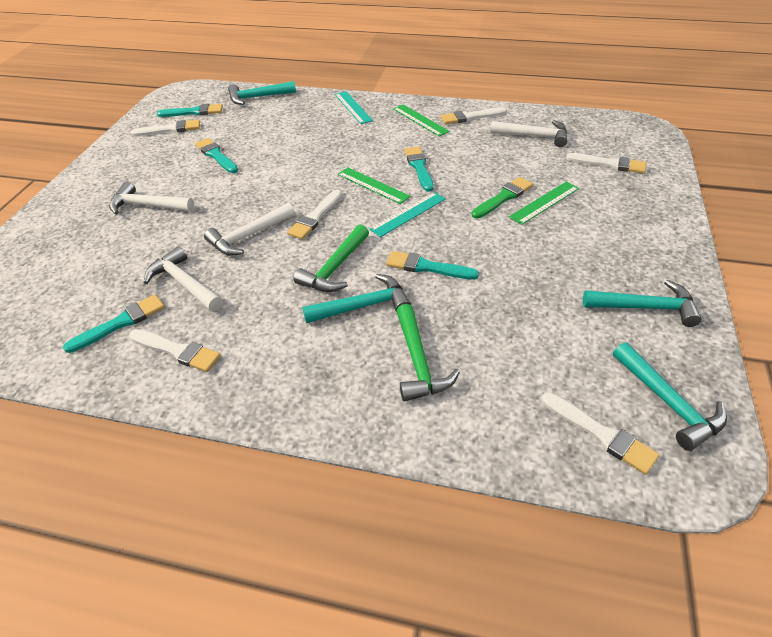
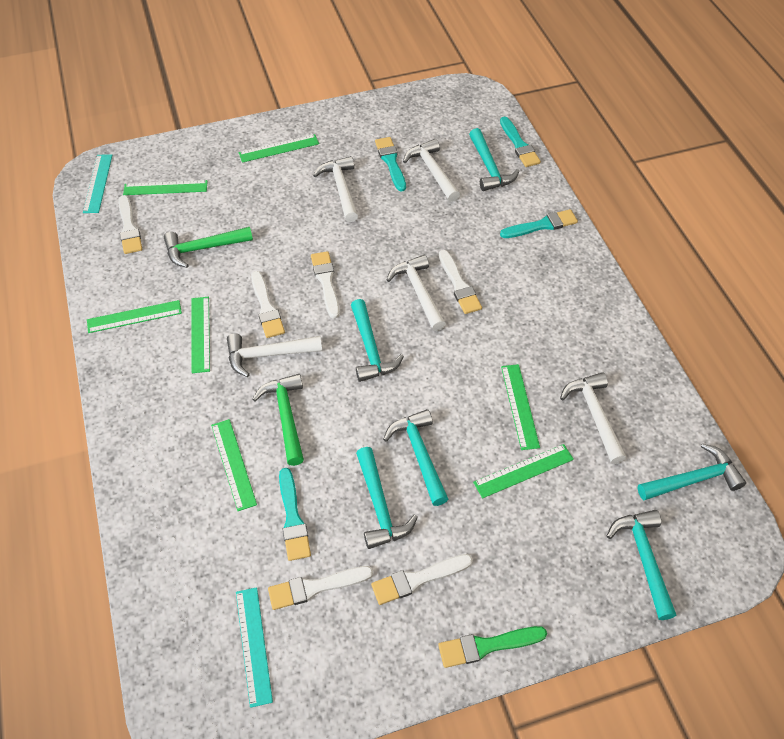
green ruler: 3 -> 7
turquoise brush: 5 -> 4
turquoise hammer: 4 -> 6
white hammer: 4 -> 5

